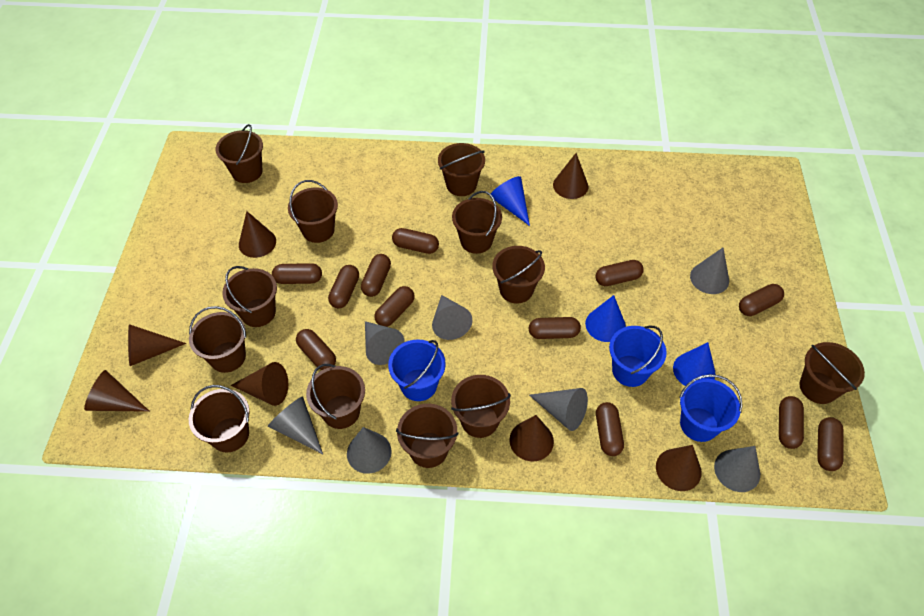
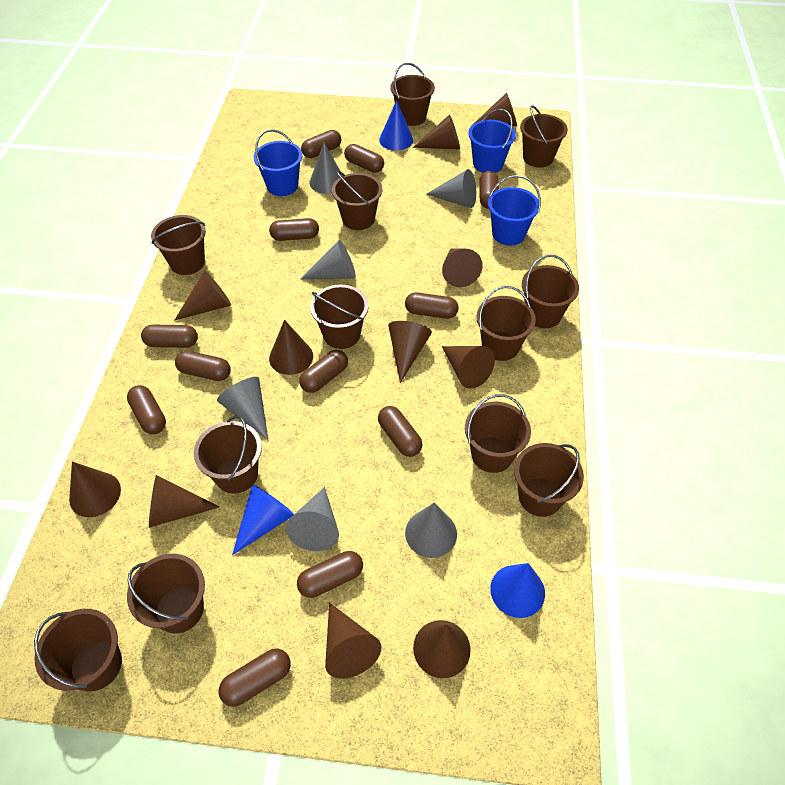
brown cone: 7 -> 11
grey cone: 7 -> 6

